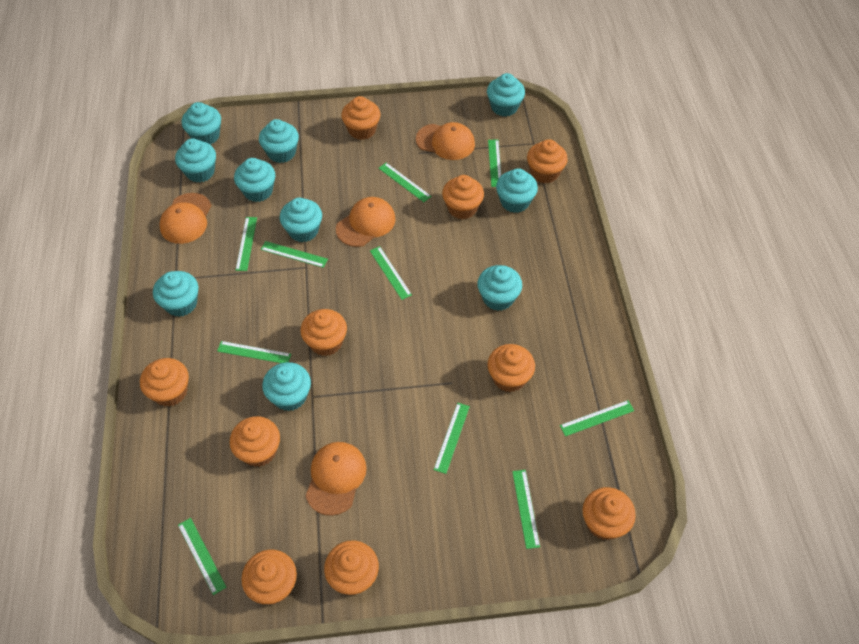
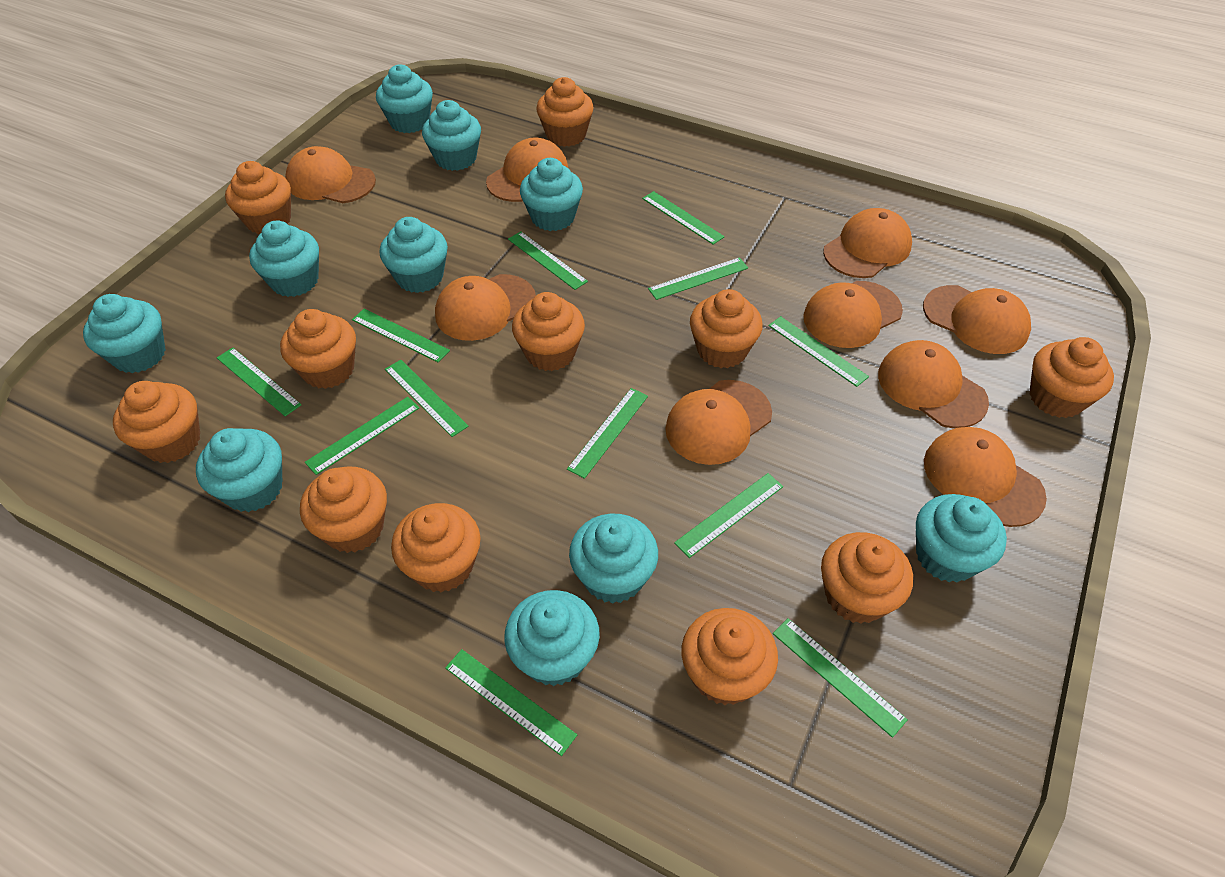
green ruler: 10 -> 12
orange cap: 4 -> 9
orange cupcake: 10 -> 11

